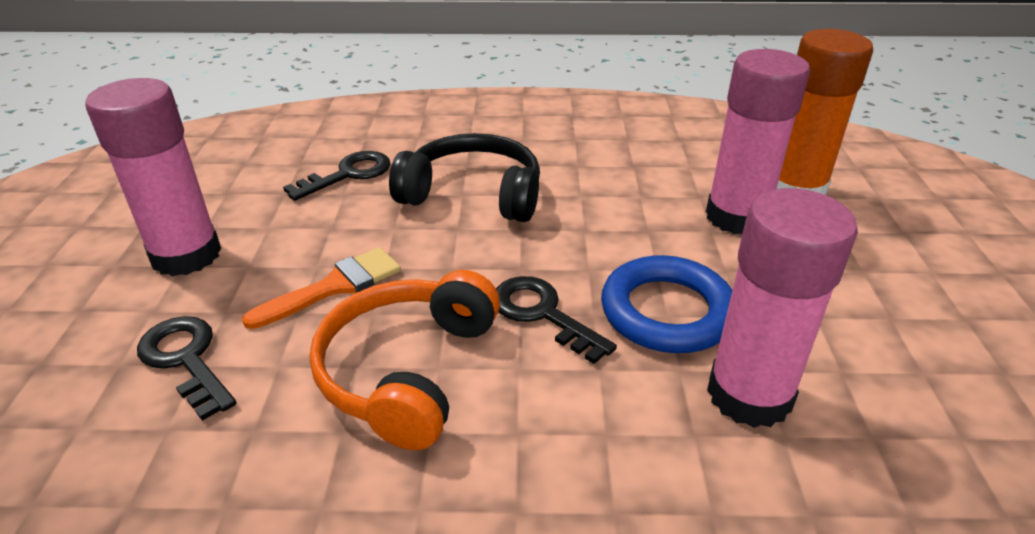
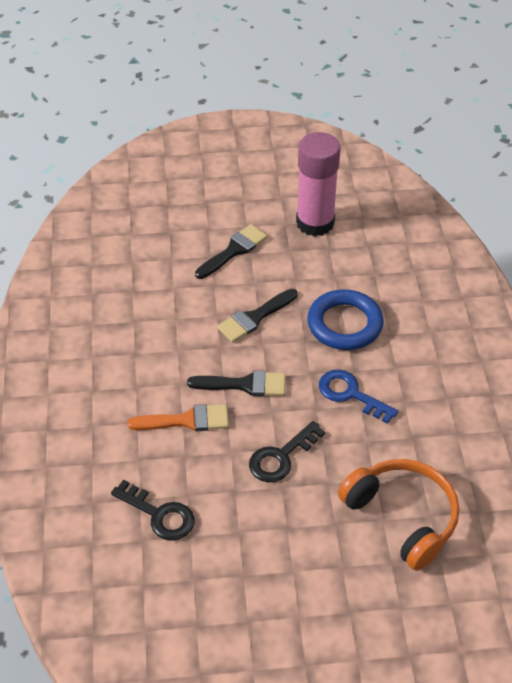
black brush: 0 -> 3
black headphones: 1 -> 0
black key: 3 -> 2
blue key: 0 -> 1
orange glue stick: 1 -> 0
pink glue stick: 3 -> 1

